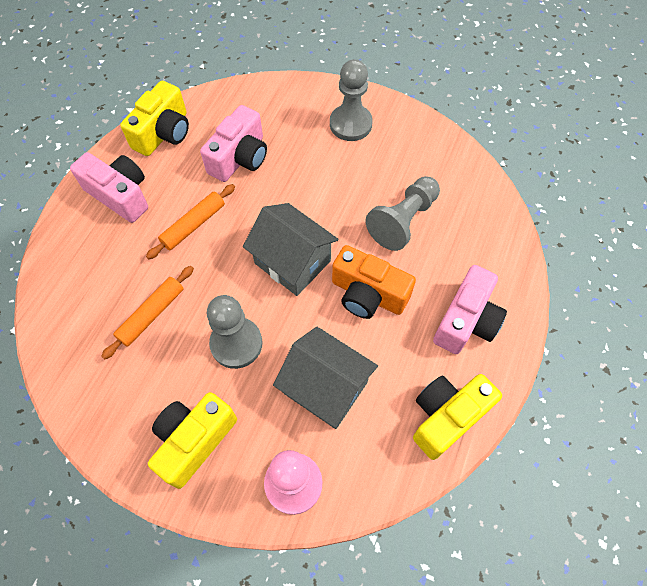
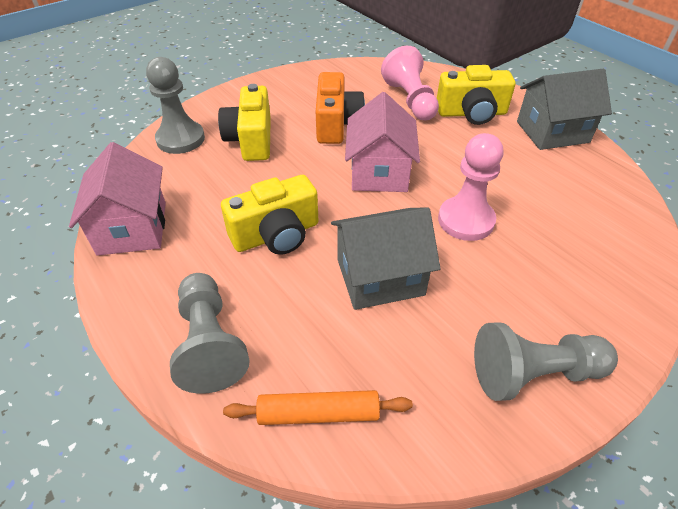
orange rolling pin: 2 -> 1
pink camera: 3 -> 0
pink house: 0 -> 2
pink pawn: 1 -> 2

